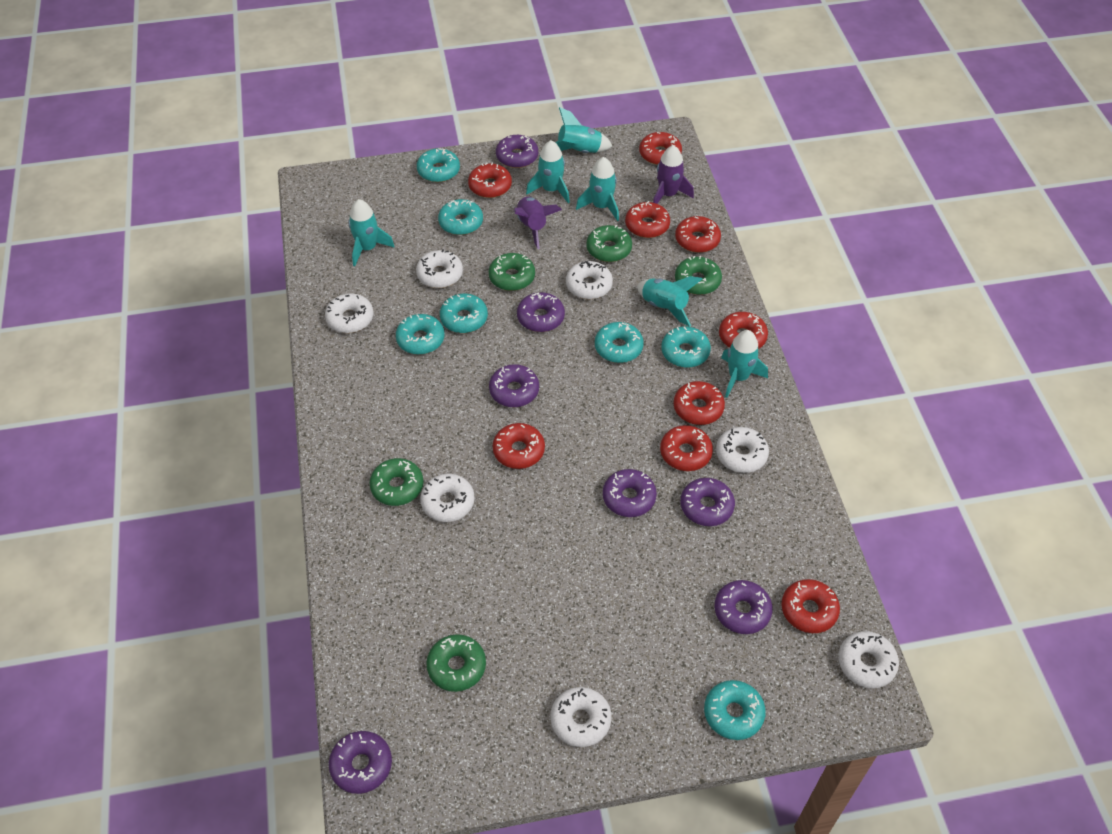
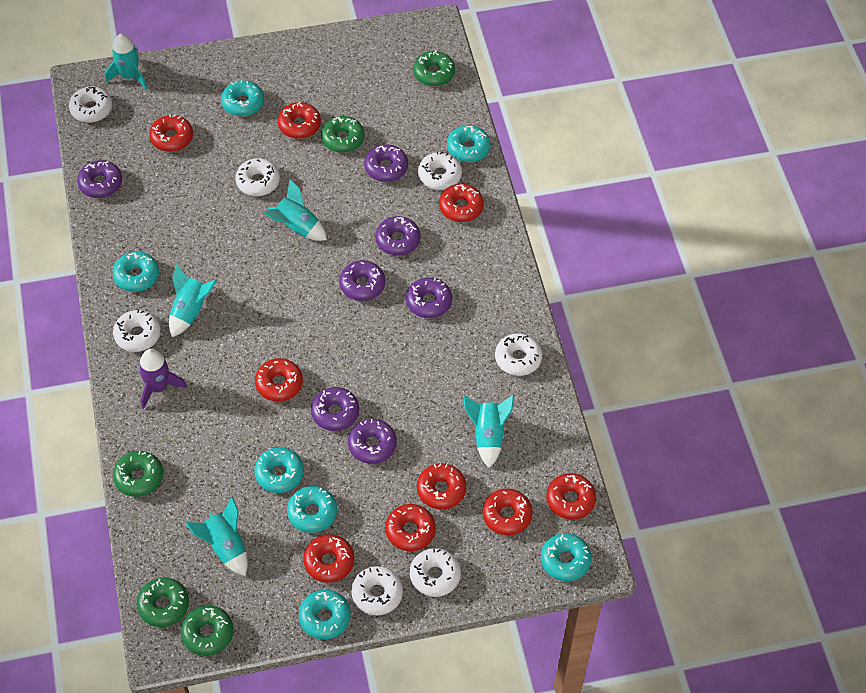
purple rocket: 2 -> 1
turquoise rocket: 6 -> 5

